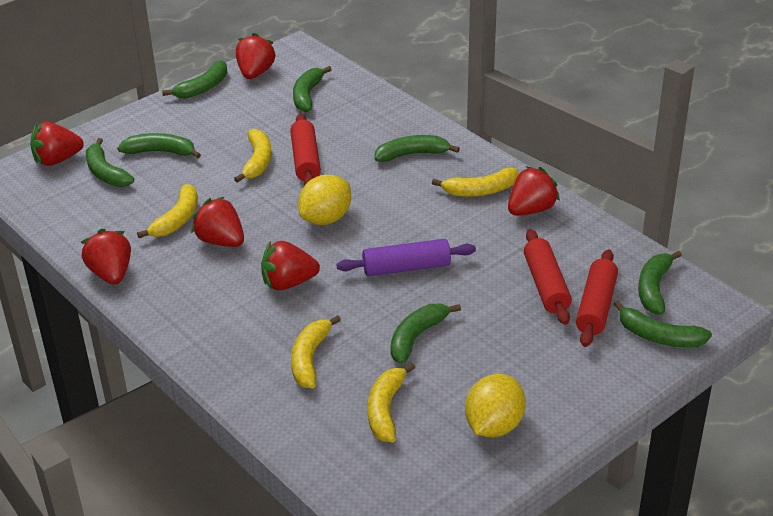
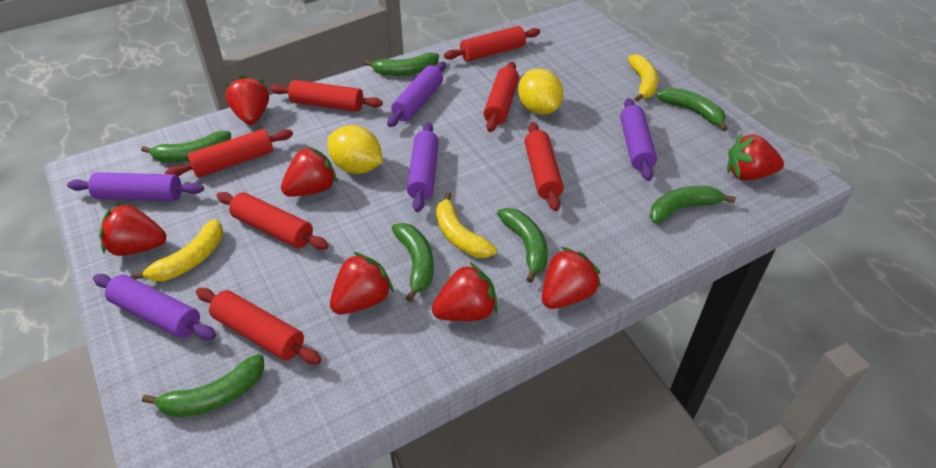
green banana: 8 -> 7
purple rolling pin: 1 -> 5
red rolling pin: 3 -> 7
red strawberry: 6 -> 7
yellow banana: 5 -> 3

